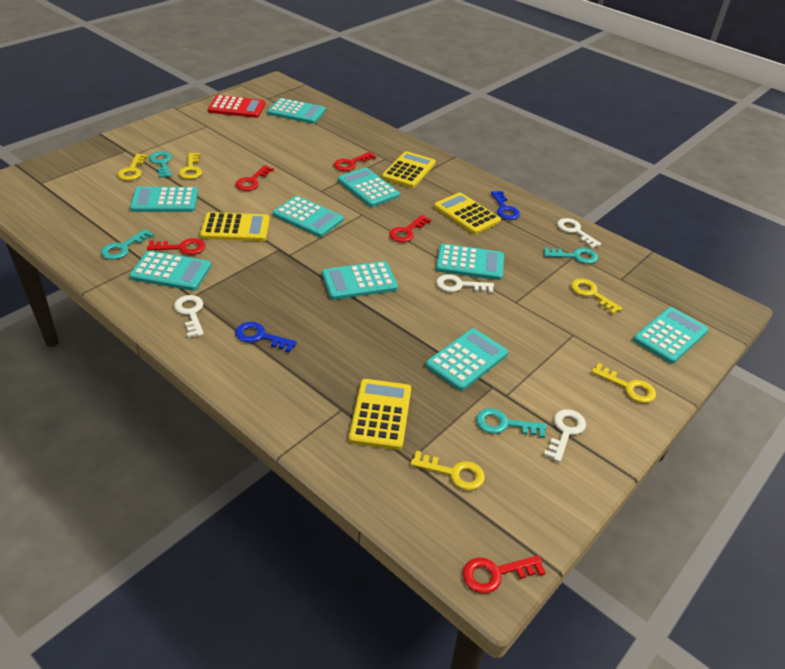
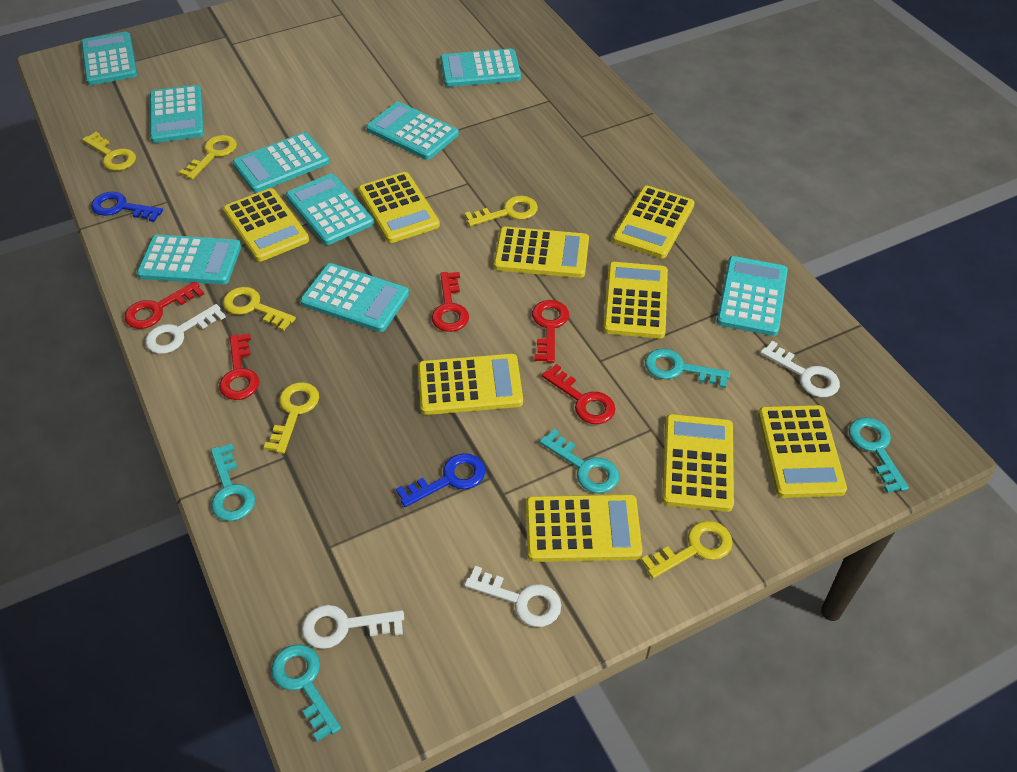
red calculator: 1 -> 0
turquoise key: 4 -> 5
yellow calculator: 4 -> 9
yellow key: 5 -> 6

